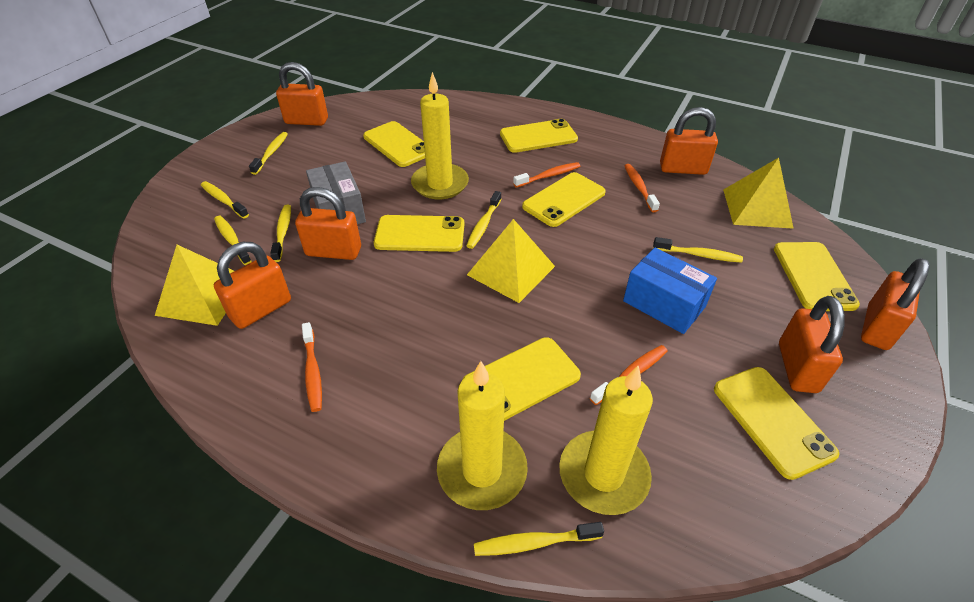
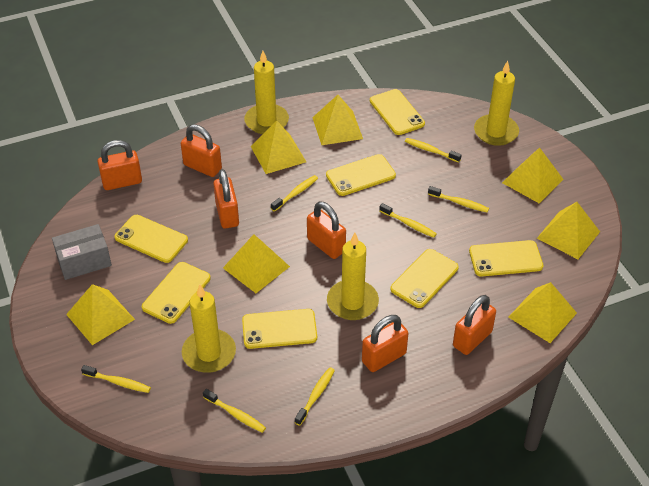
blue box: 1 -> 0
orange toothbrush: 4 -> 0
yellow candle: 3 -> 4
yellow pyramid: 3 -> 7

